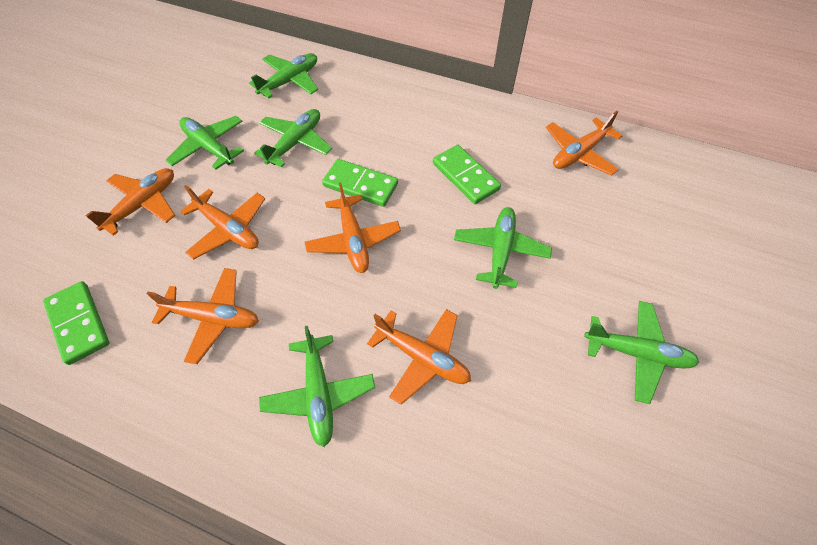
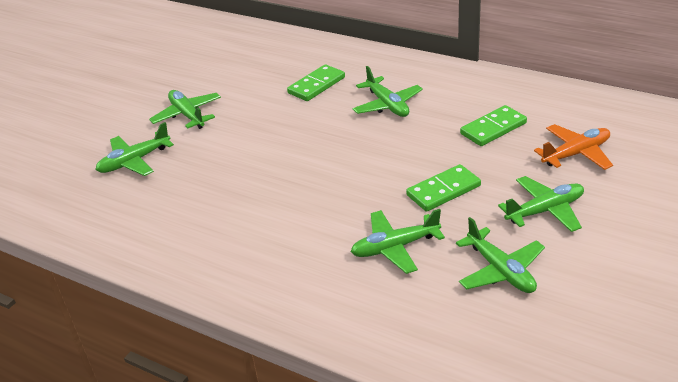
orange plane: 6 -> 1

